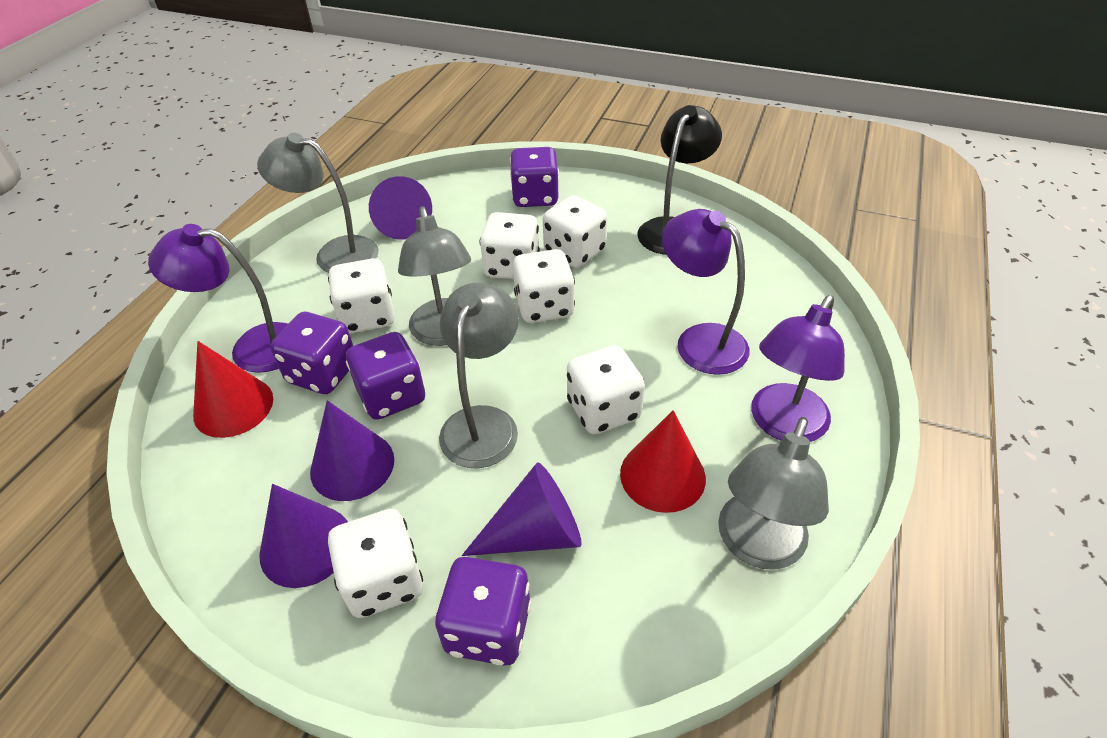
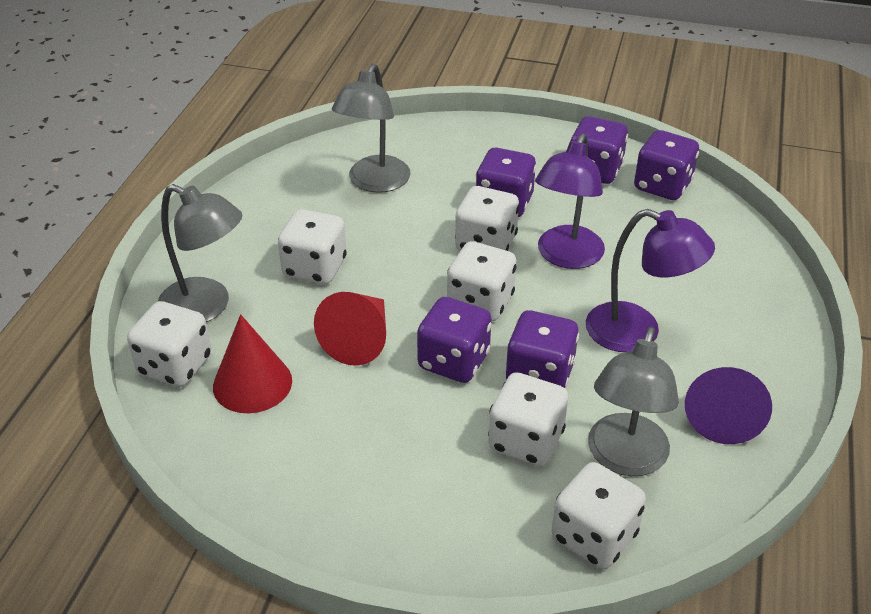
black lamp: 1 -> 0
grey lamp: 4 -> 3
purple cone: 4 -> 1
purple dice: 4 -> 5
purple lamp: 3 -> 2

